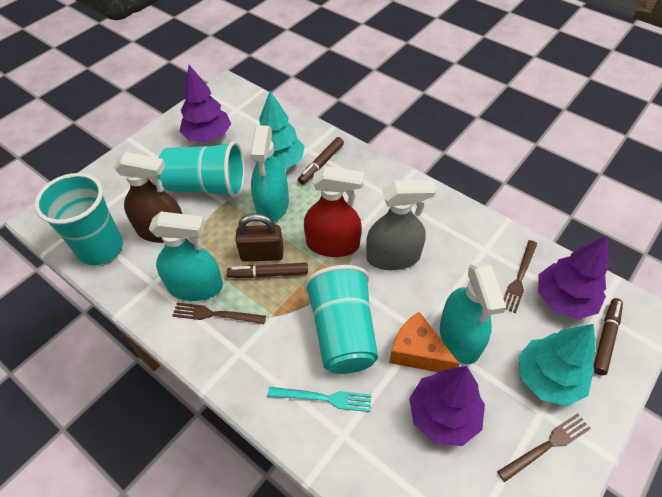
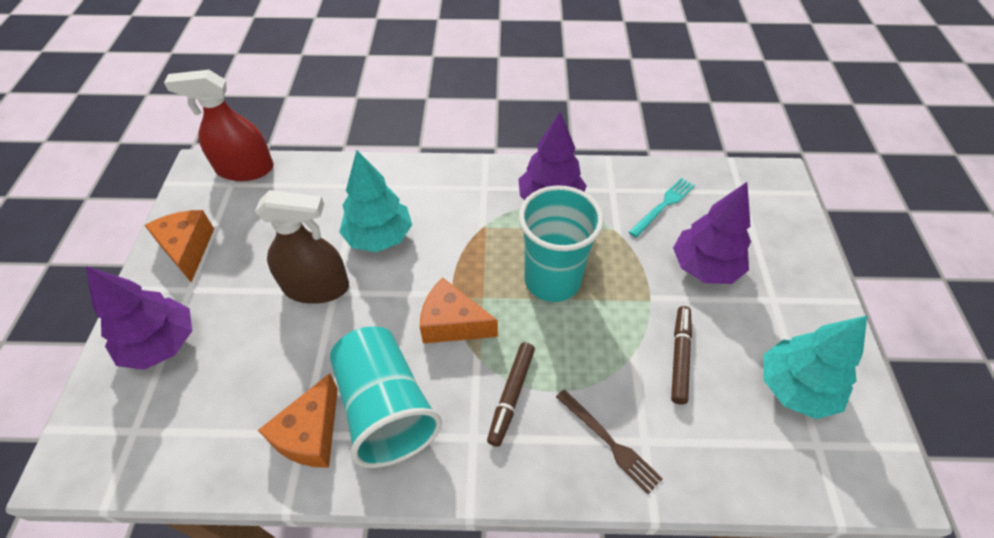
brown fork: 3 -> 1
brown marker: 3 -> 2
brown padlock: 1 -> 0
grey spray bottle: 1 -> 0
orange cheese: 1 -> 3
turquoise cup: 3 -> 2
turquoise spray bottle: 3 -> 0

